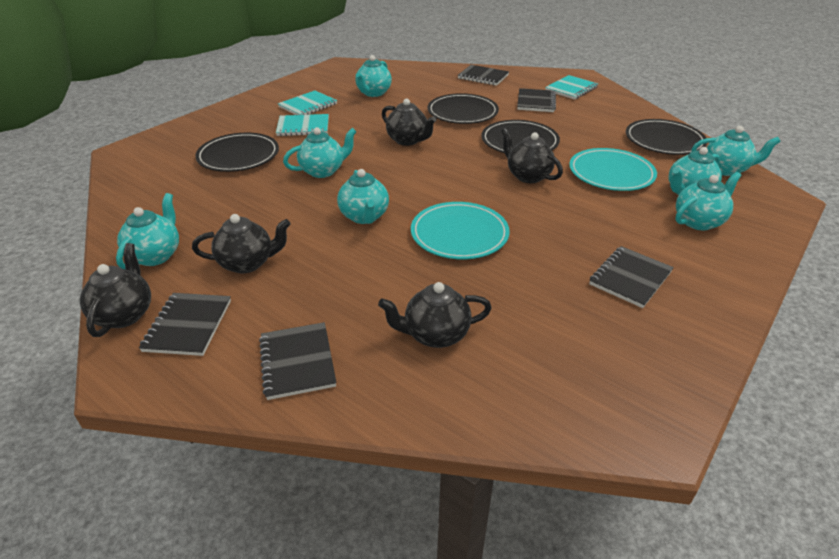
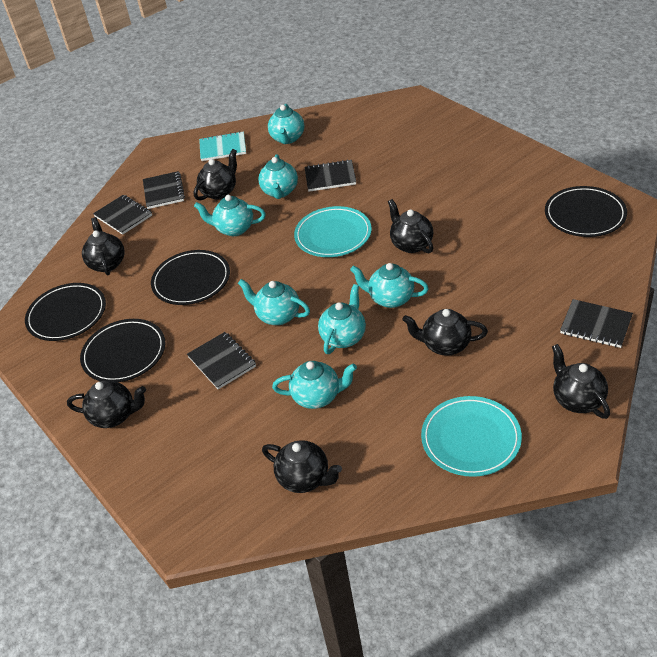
black teapot: 5 -> 7
turquoise notebook: 3 -> 1

